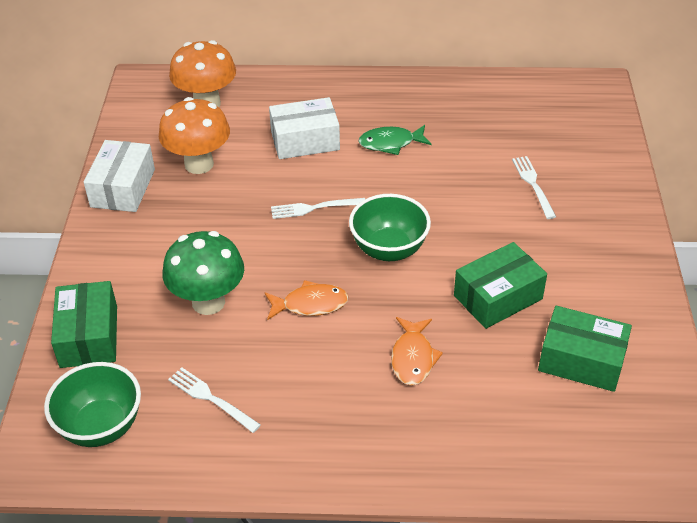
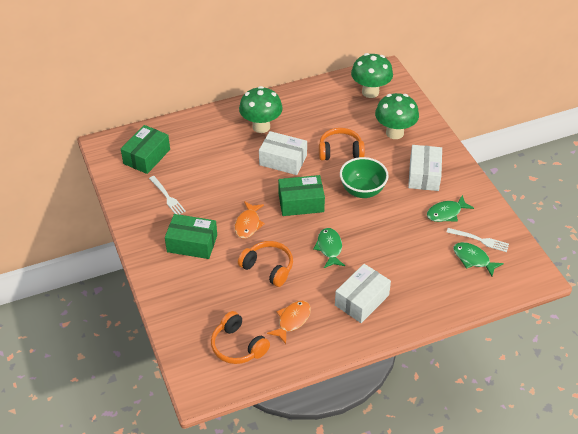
green bowl: 2 -> 1
green fish: 1 -> 3
green mushroom: 1 -> 3
orange headphones: 0 -> 3
orange mushroom: 2 -> 0
white box: 2 -> 3
white fork: 3 -> 2

